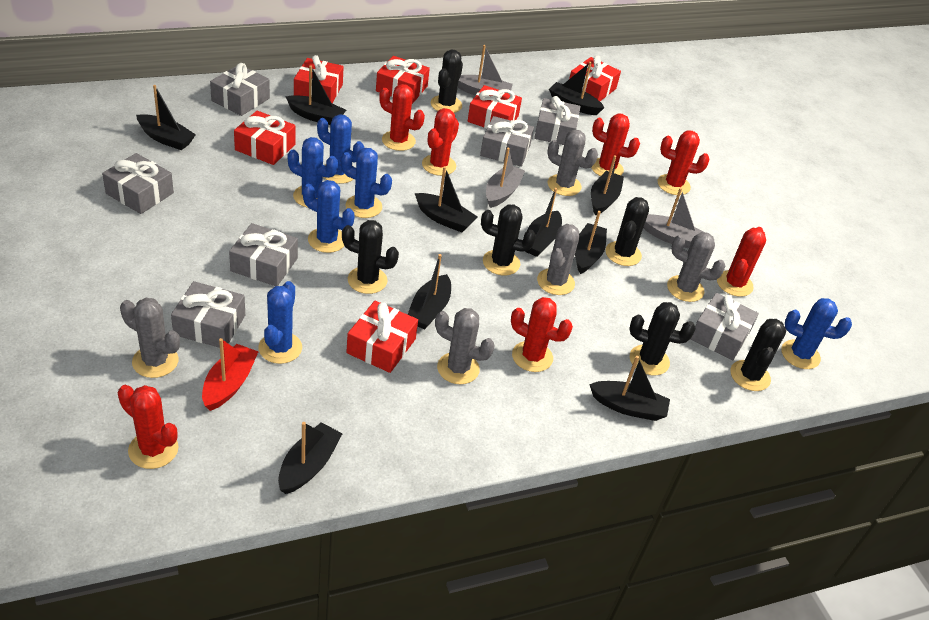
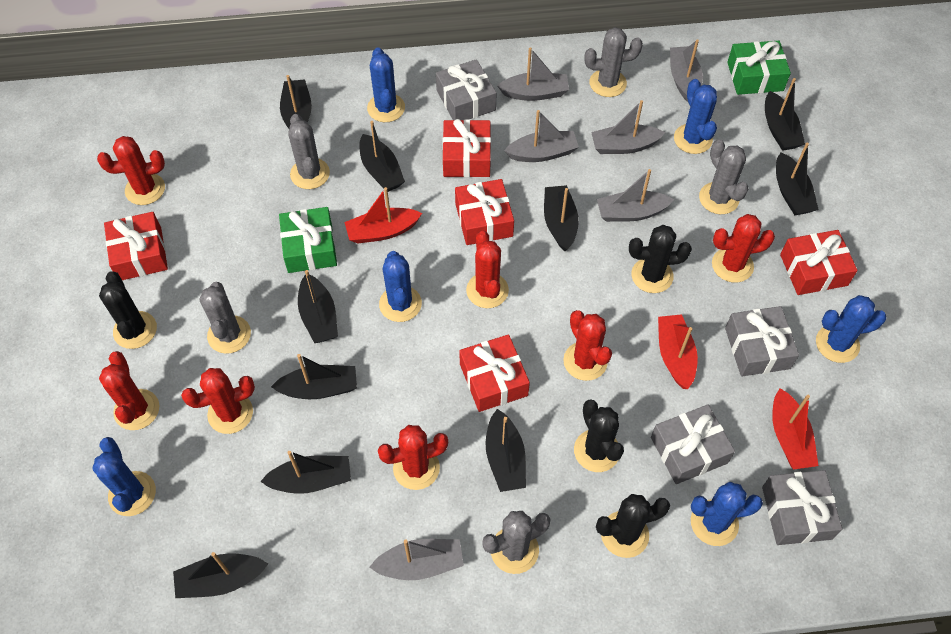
black cactus: 6 -> 4
green gift: 0 -> 2
grey boat: 3 -> 6
grey gift: 7 -> 4
red boat: 1 -> 3
red gift: 6 -> 5

